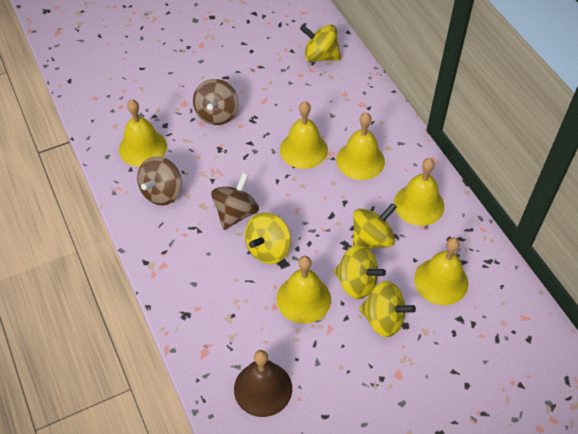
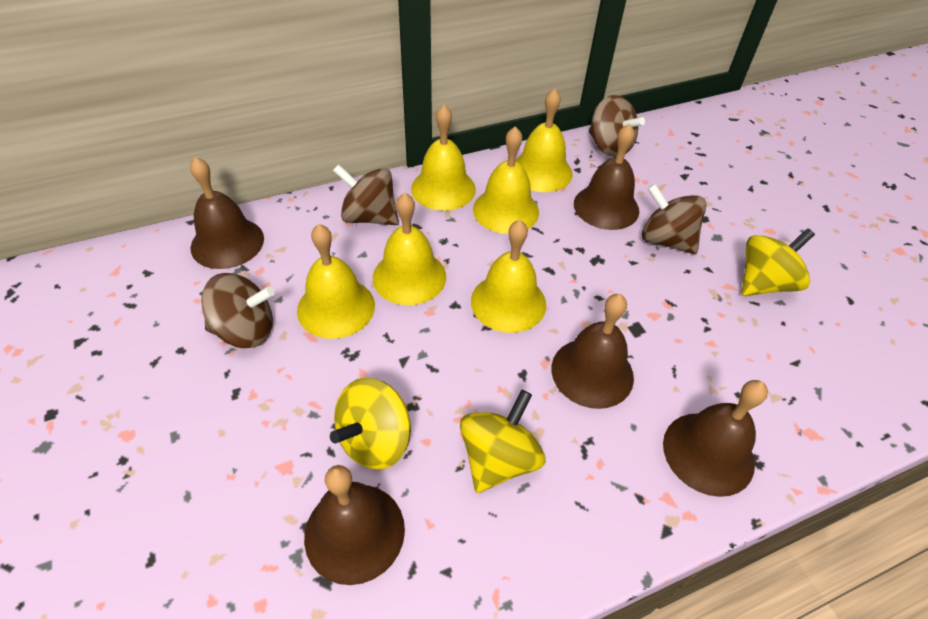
brown bell: 1 -> 5
brown spinning top: 3 -> 4
yellow spinning top: 5 -> 3

